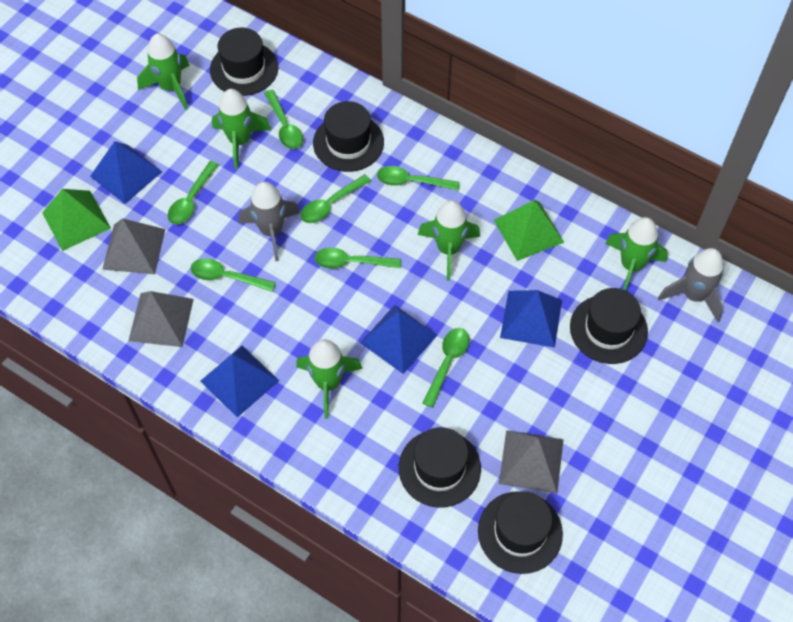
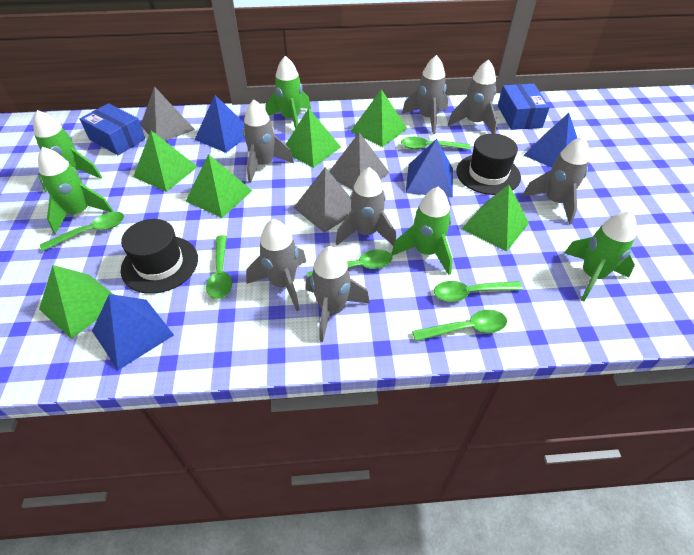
black hat: 5 -> 2
blue box: 0 -> 2
green pyramid: 2 -> 6
green spoon: 7 -> 6
grey rocket: 2 -> 7

